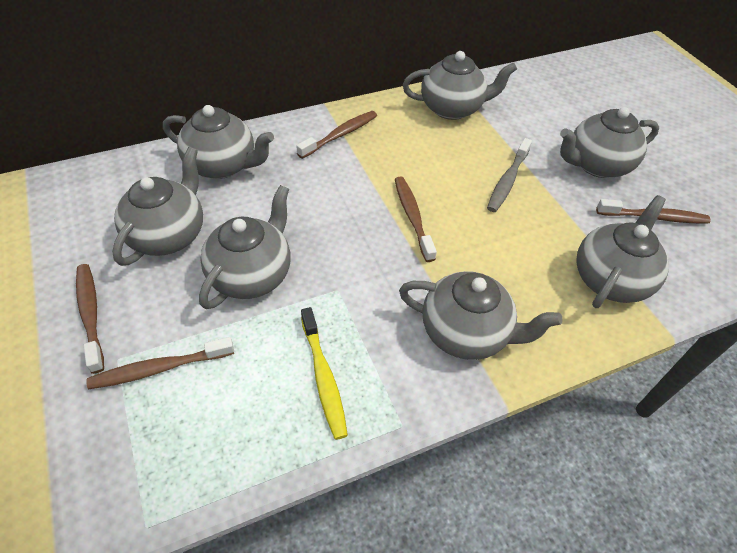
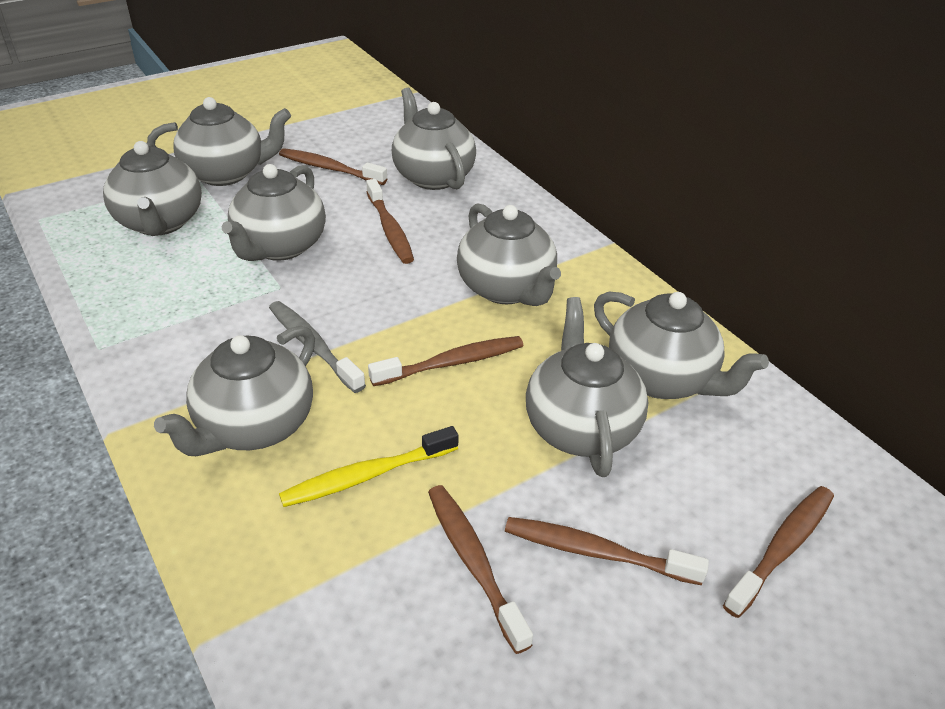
brown toothbrush: 5 -> 6
grey teapot: 7 -> 8

